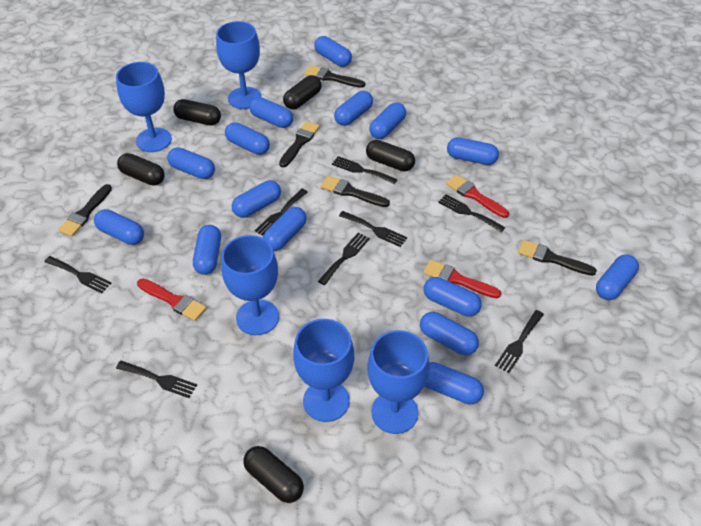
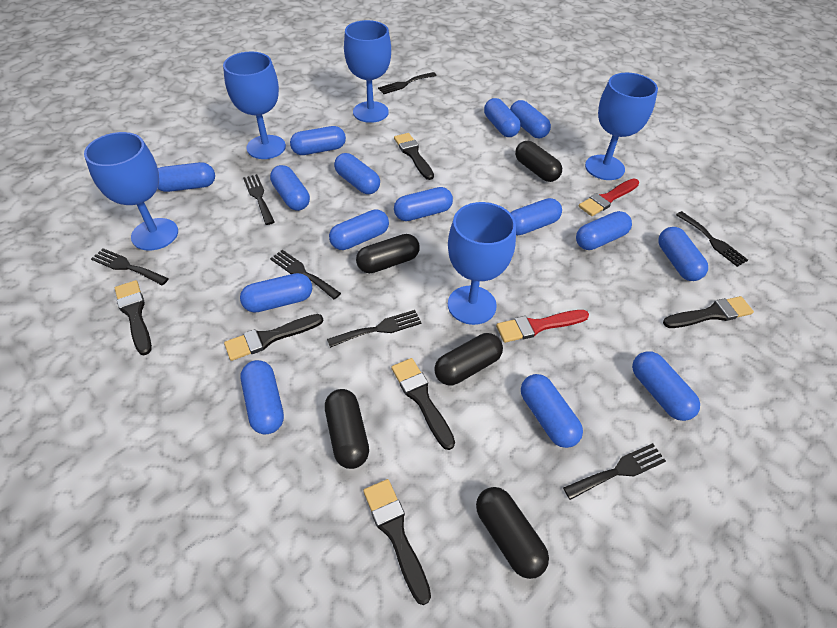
black brush: 5 -> 6
black fork: 8 -> 7
red brush: 3 -> 2

